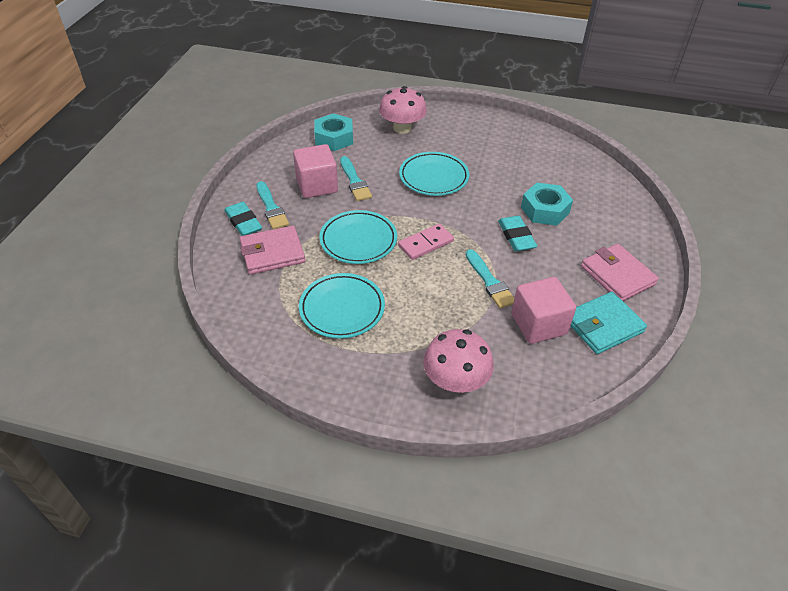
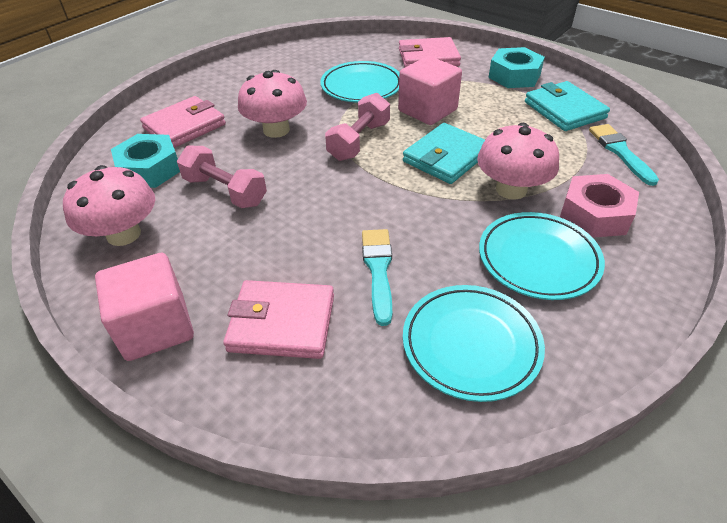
pink domino: 1 -> 0
pink dumbbell: 0 -> 2
pink mushroom: 2 -> 3
pink nut: 0 -> 1
pink wallet: 2 -> 3
turquoise brush: 3 -> 2
turquoise eraser: 2 -> 0
turquoise wallet: 1 -> 2

